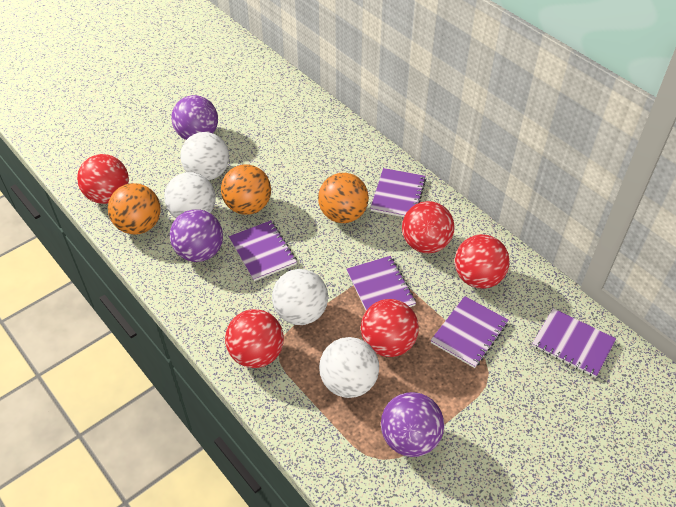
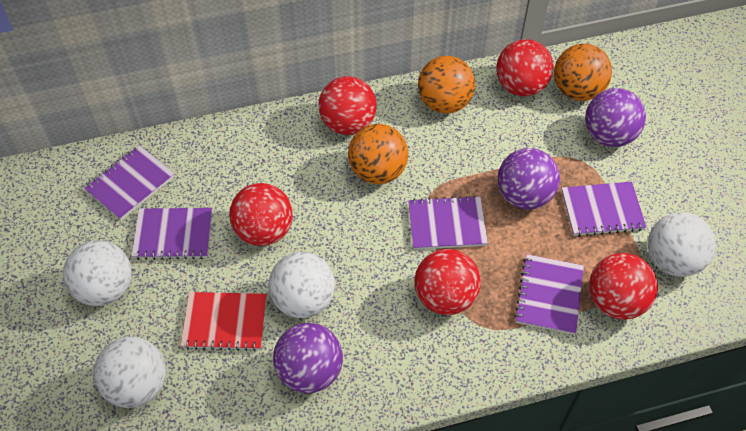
red notebook: 0 -> 1

